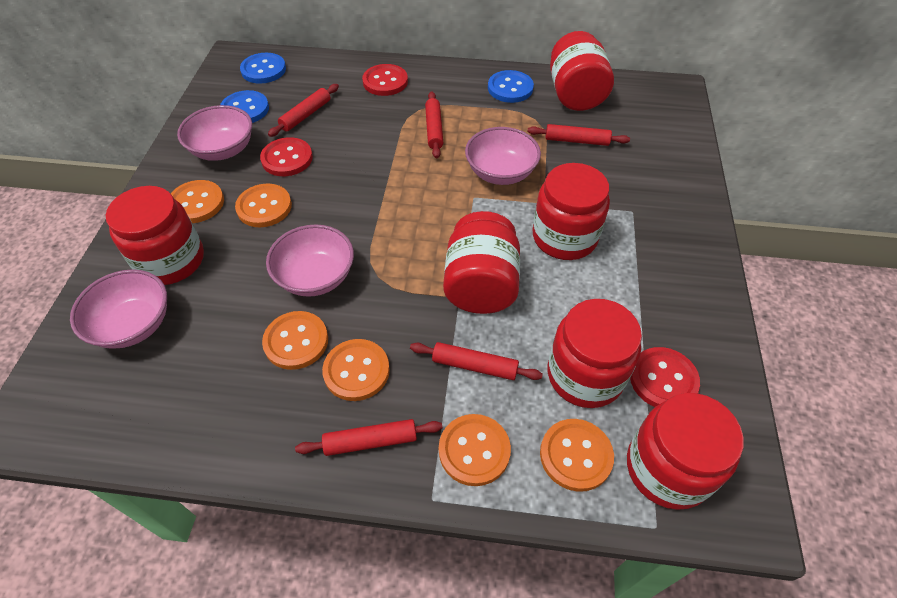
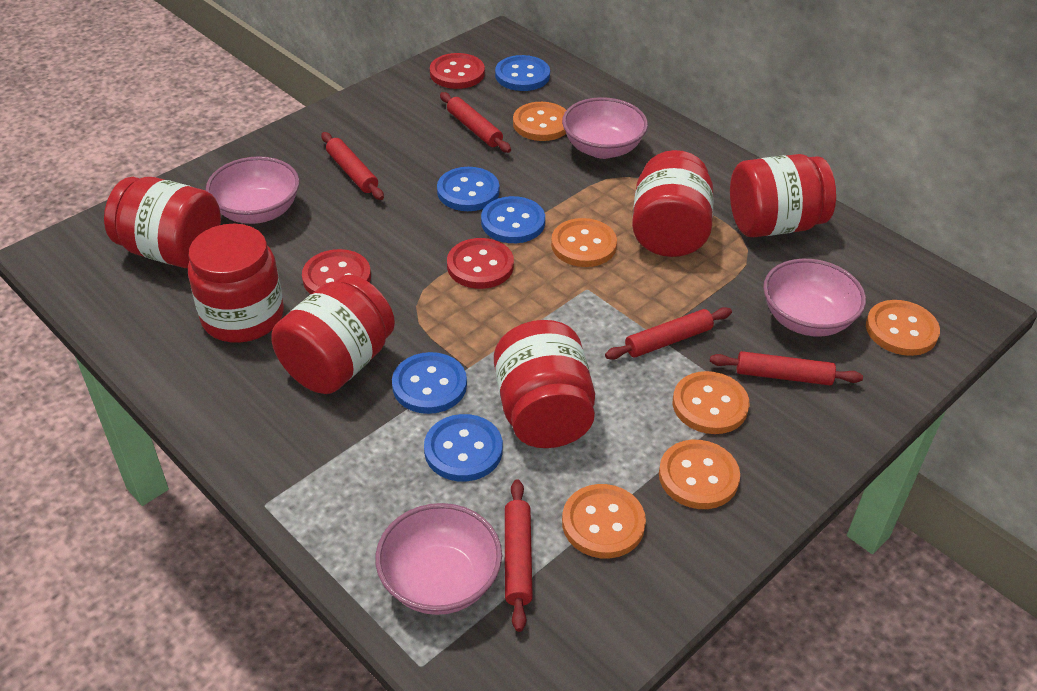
blue button: 3 -> 5

